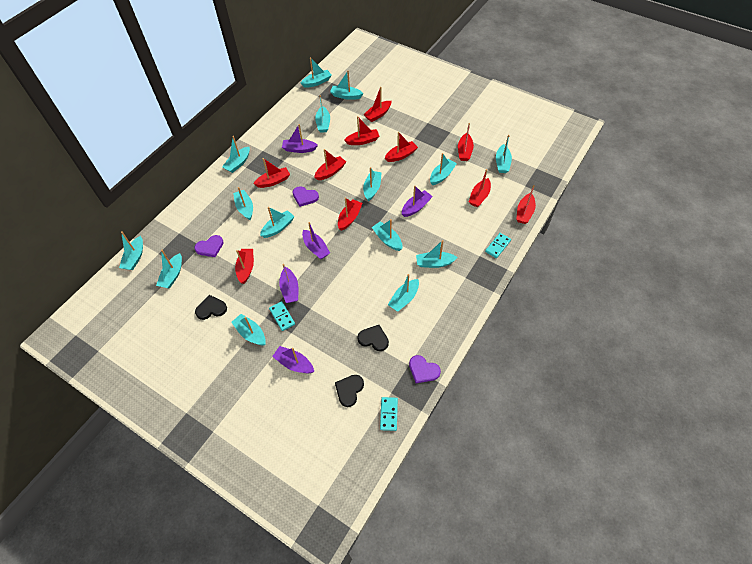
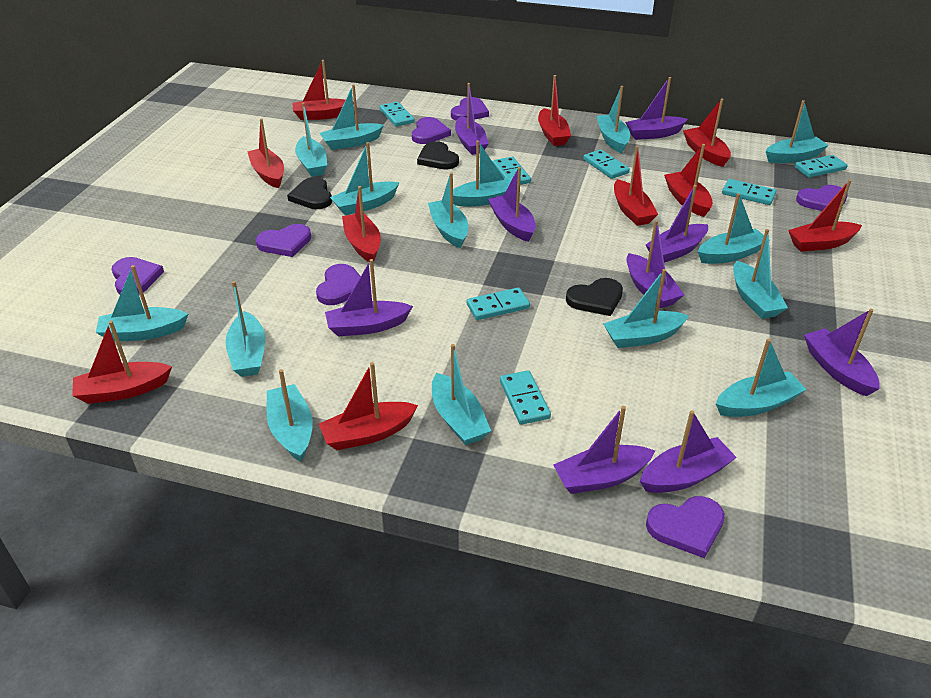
purple boat: 5 -> 9
purple heart: 3 -> 7
turquoise domino: 3 -> 7

